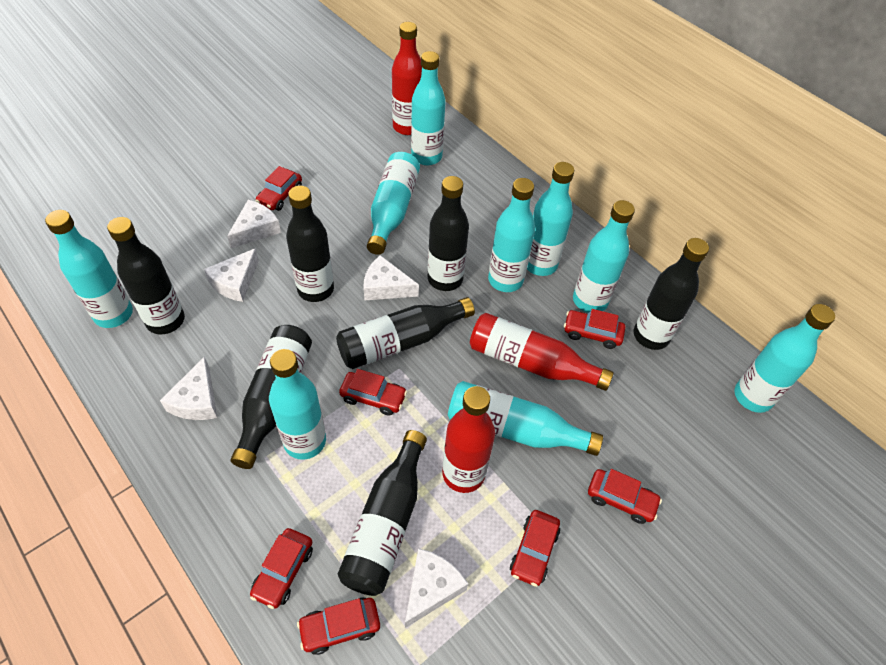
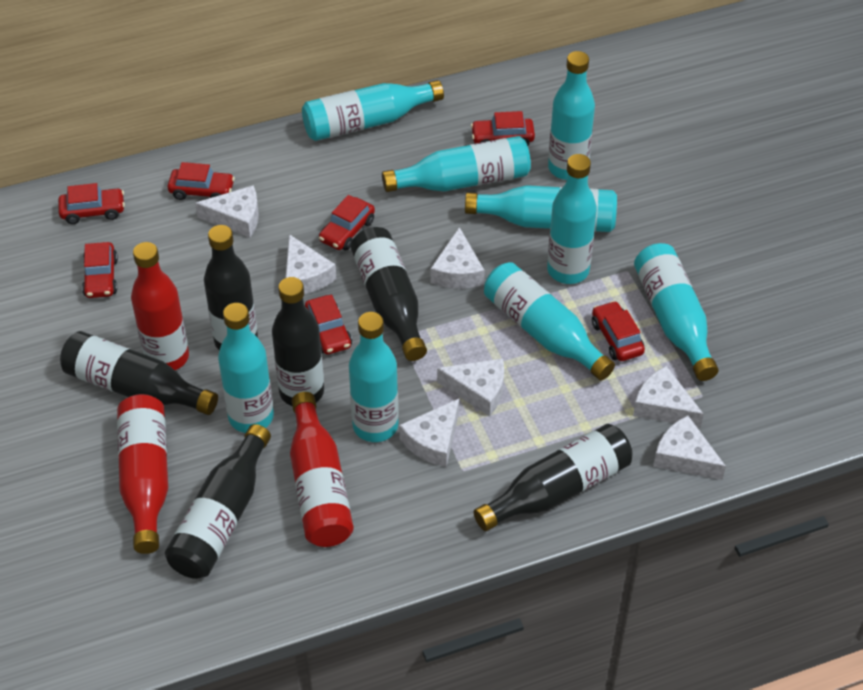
black bottle: 7 -> 6
white cheese: 5 -> 7

